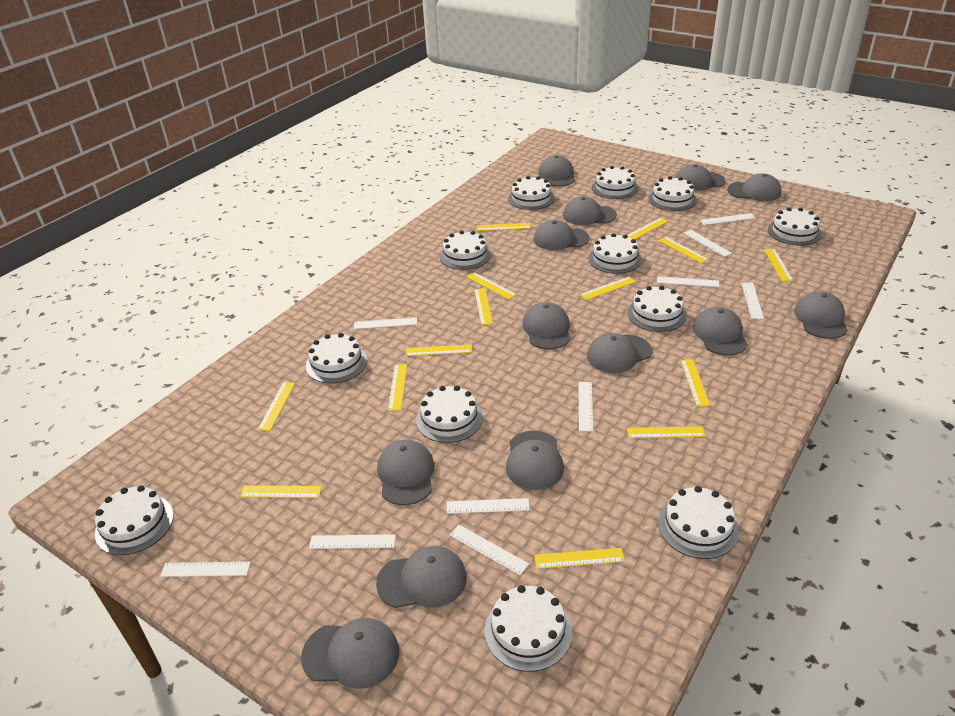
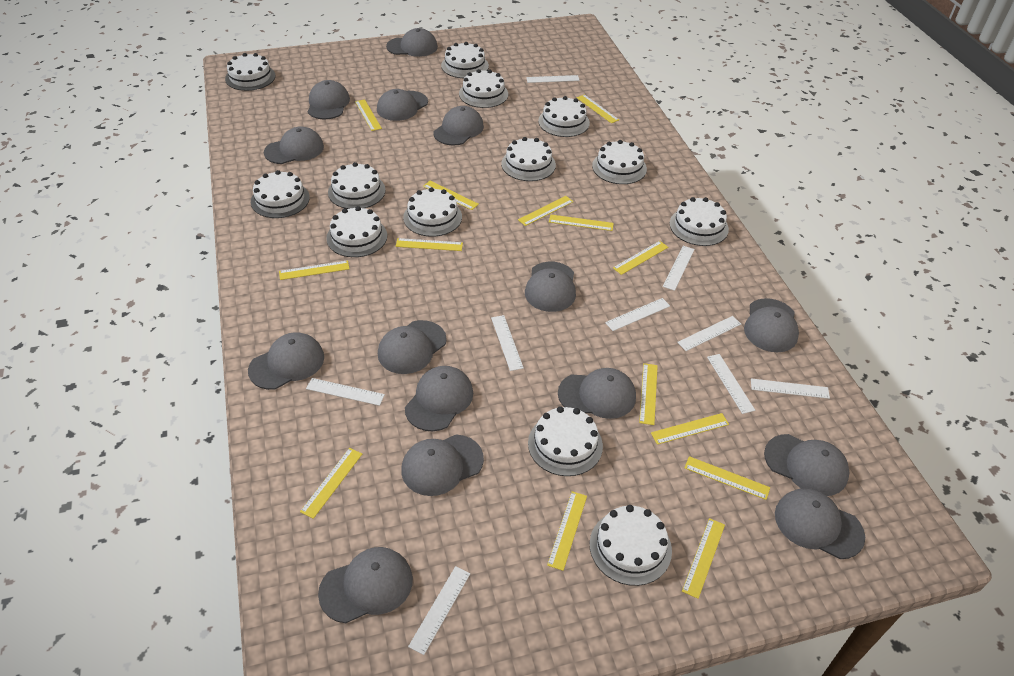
grey cap: 13 -> 15
white cake: 12 -> 13
white ruler: 10 -> 9

